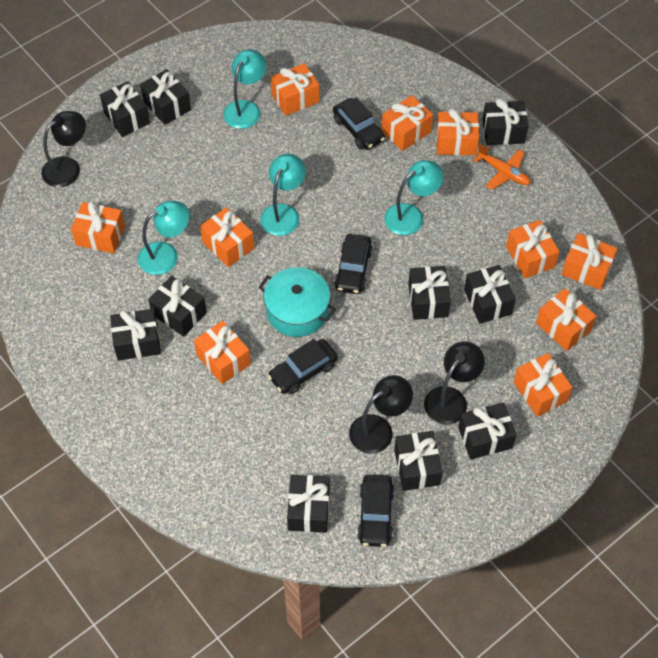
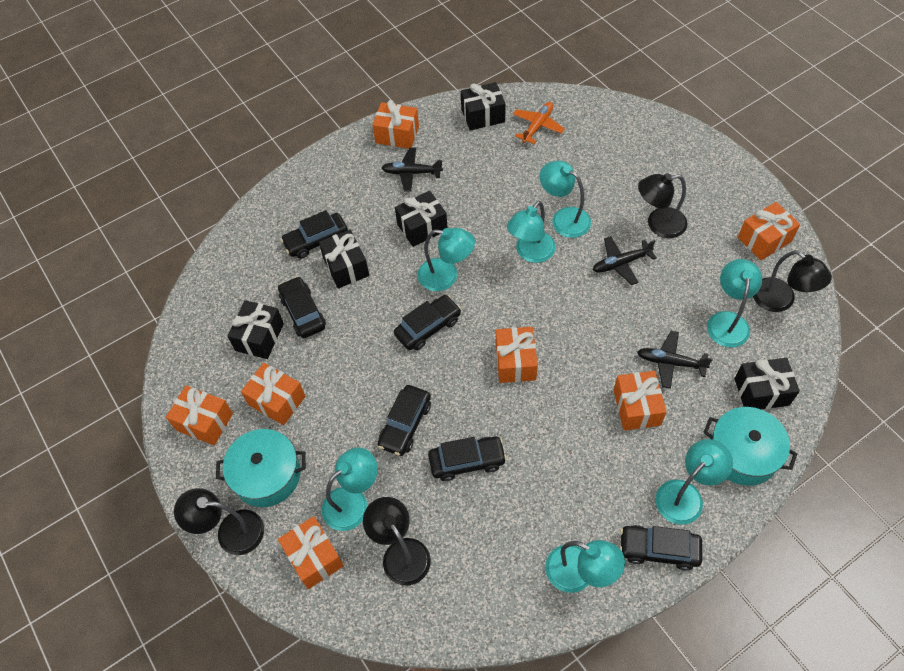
black car: 4 -> 6
black gift: 10 -> 5
black lamp: 3 -> 4
black plane: 0 -> 3
orange gift: 10 -> 7
turquoise lamp: 4 -> 7
turquoise pot: 1 -> 2

